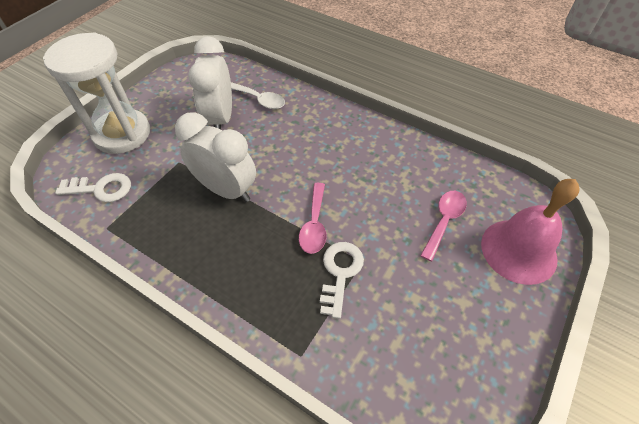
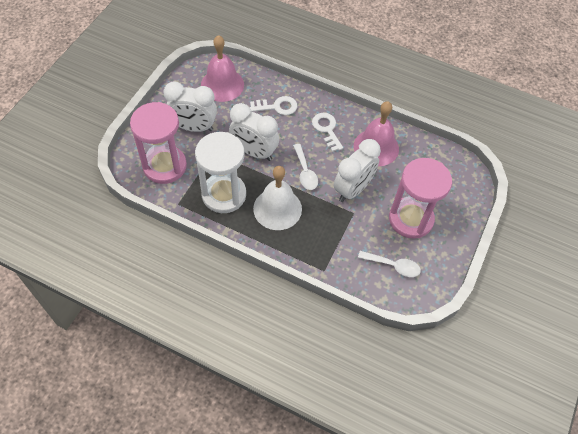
pink bell: 1 -> 2
pink hourglass: 0 -> 2
pink spoon: 2 -> 0
white bell: 0 -> 1
white clock: 2 -> 3
white spoon: 1 -> 2

